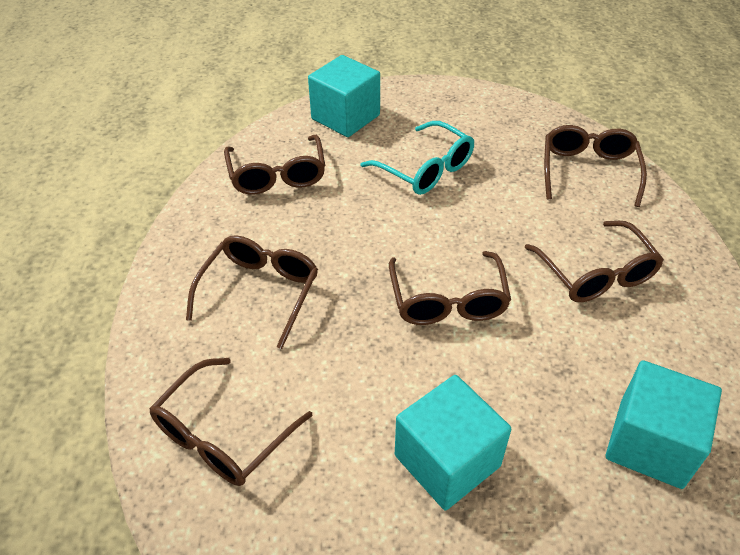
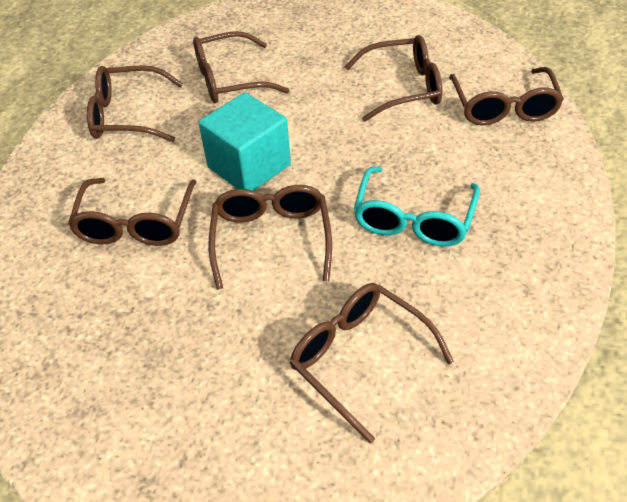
brown glasses: 6 -> 7
turquoise cube: 3 -> 1

